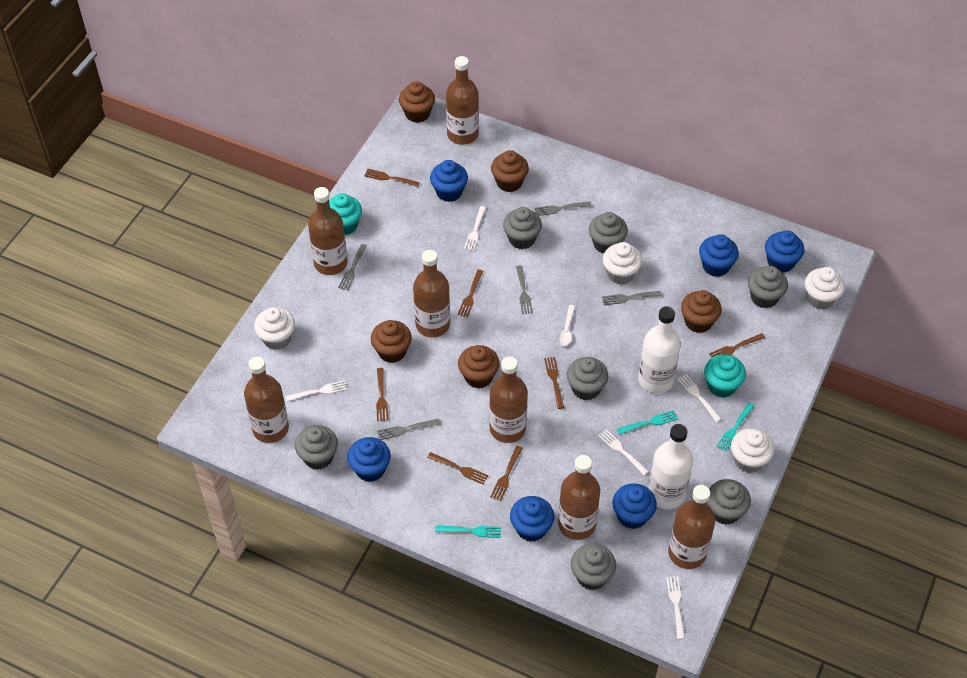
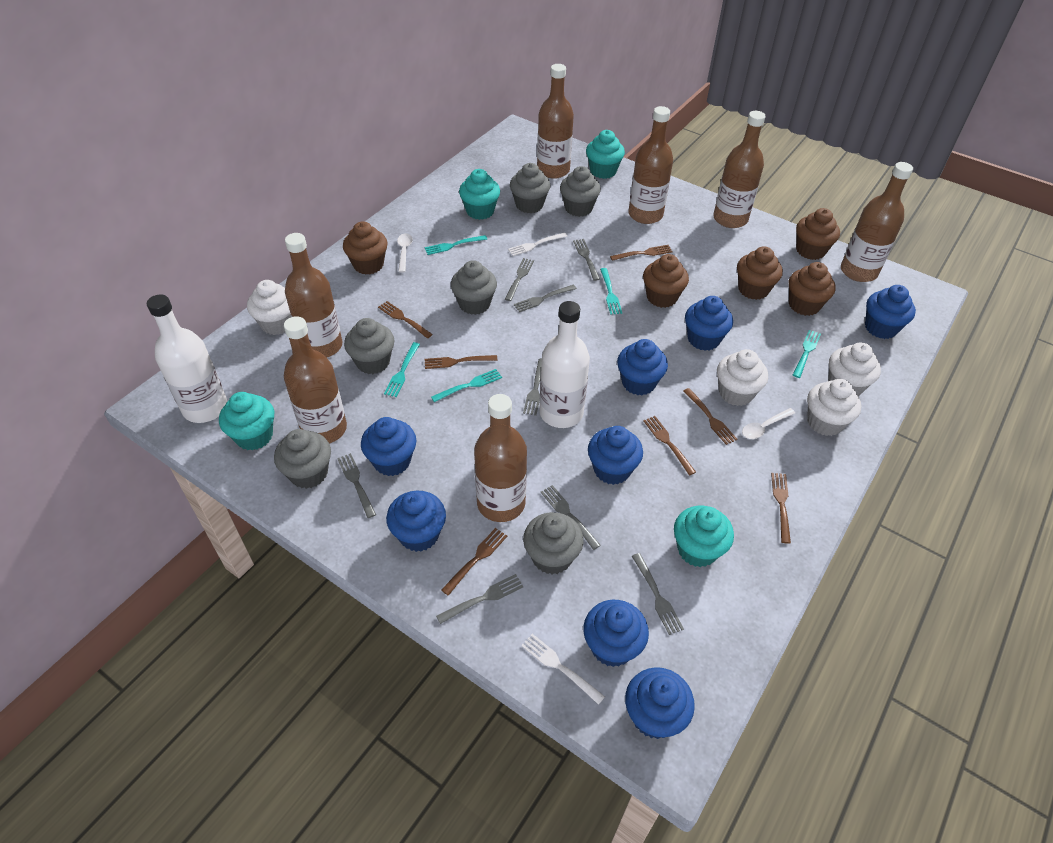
blue cupcake: 6 -> 8
grey cupcake: 7 -> 6
grey fork: 5 -> 8
turquoise cupcake: 2 -> 4
turquoise fork: 3 -> 5
white fork: 5 -> 2
white spoon: 1 -> 2

